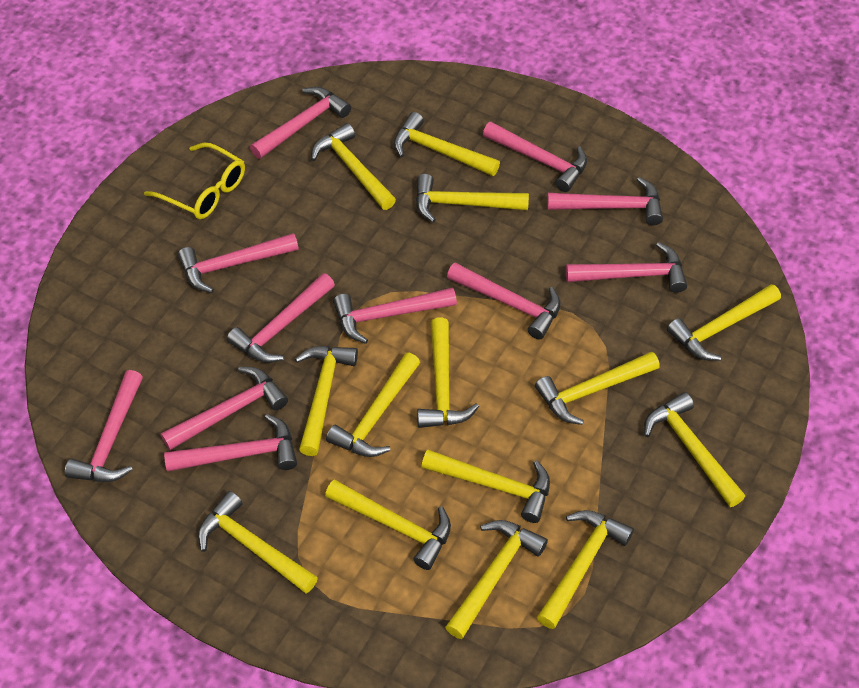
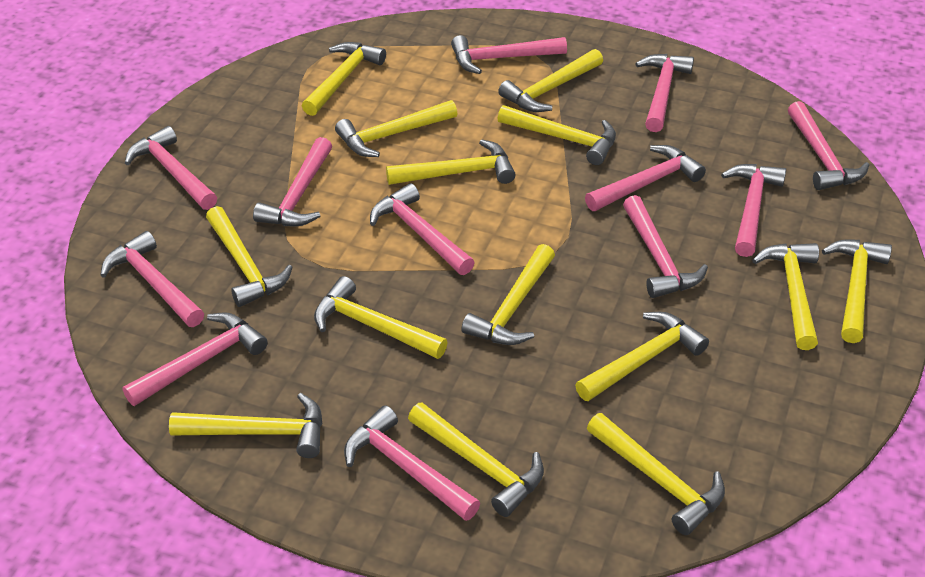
pink hammer: 11 -> 12
yellow glasses: 1 -> 0

